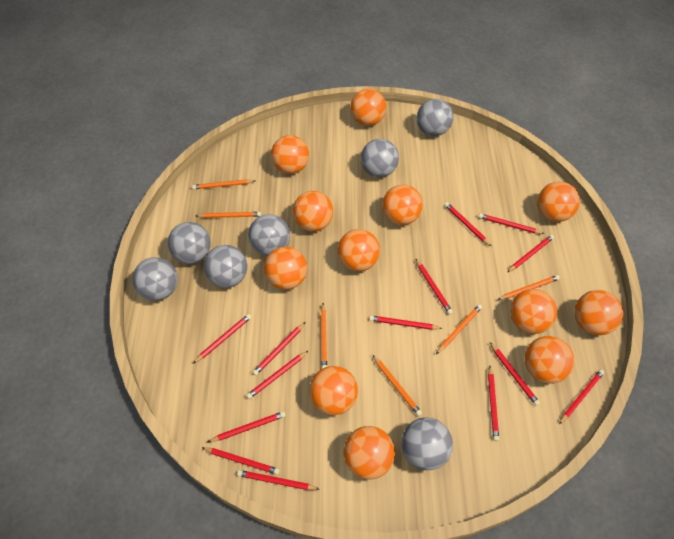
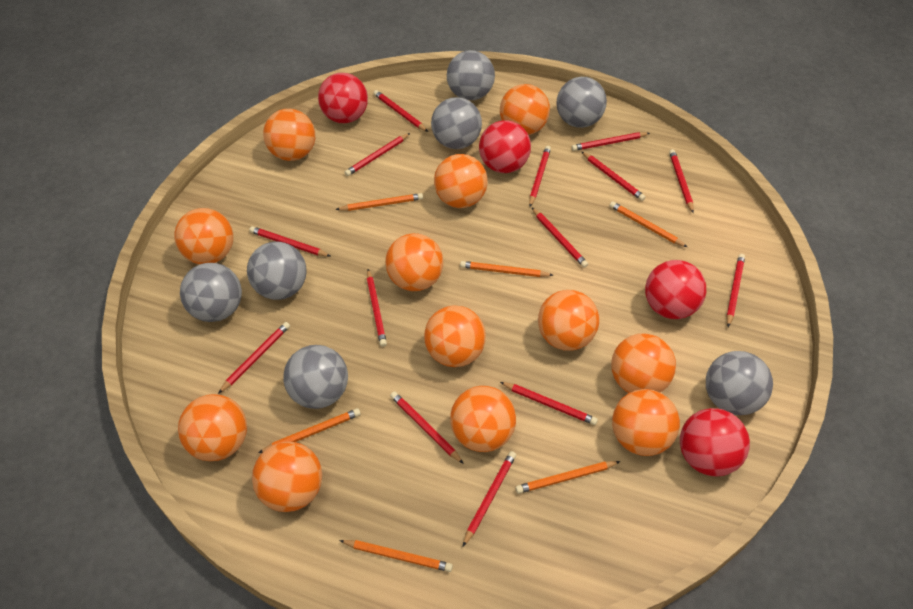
red ball: 0 -> 4

